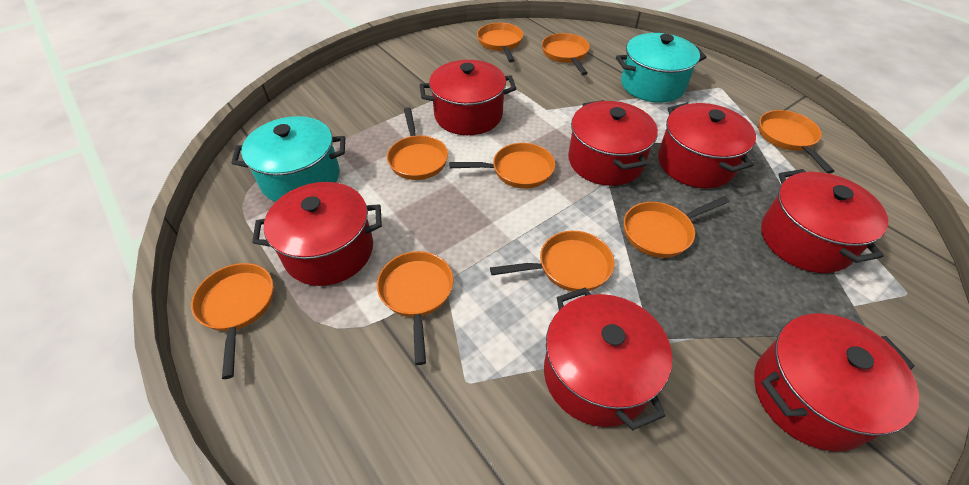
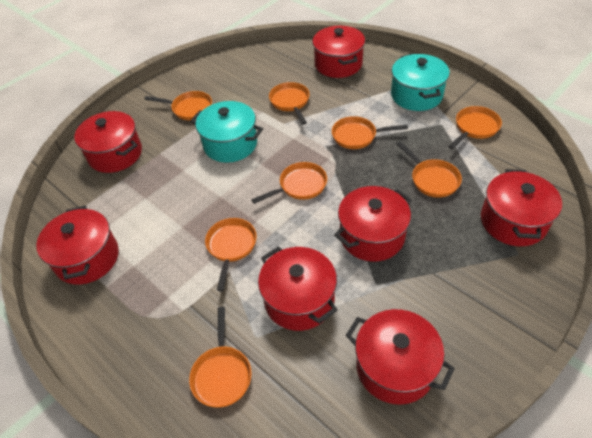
orange pan: 9 -> 8

